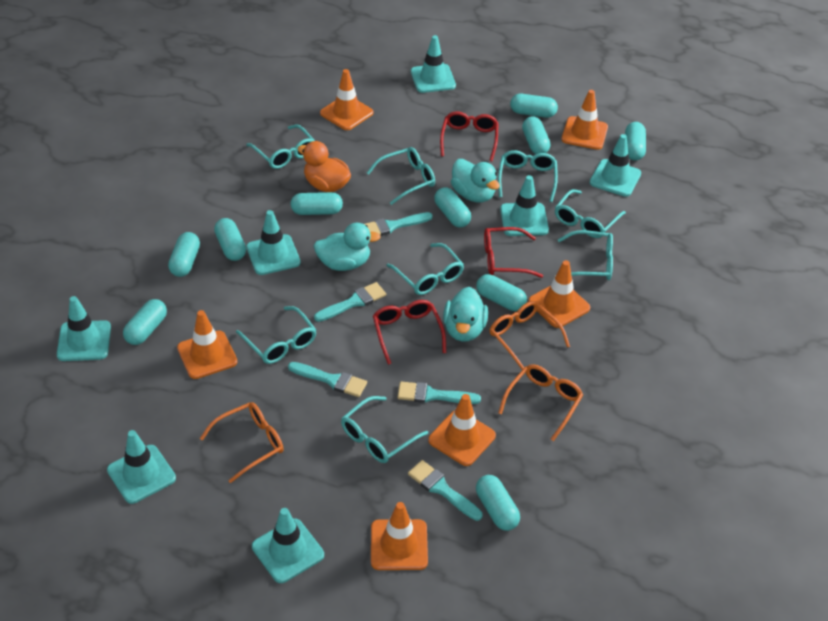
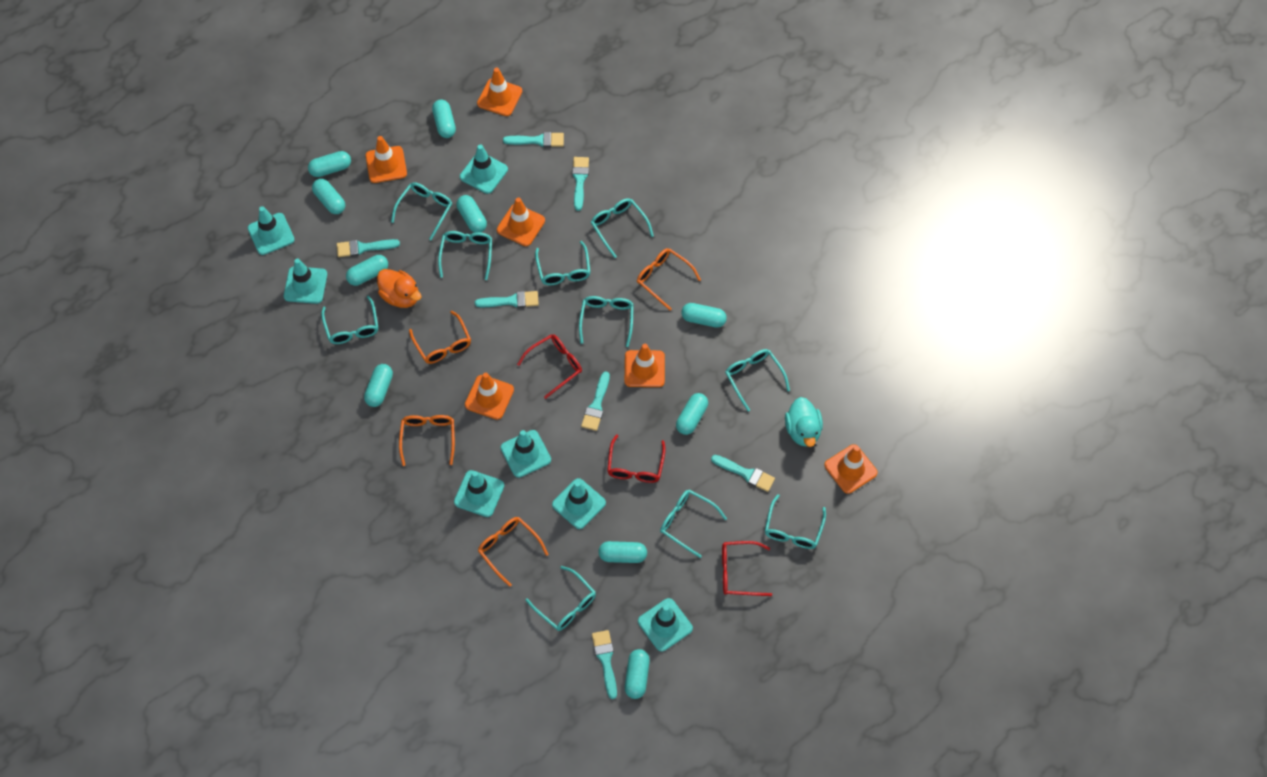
orange glasses: 3 -> 4
turquoise brush: 5 -> 7
turquoise duck: 3 -> 1
turquoise glasses: 8 -> 10

